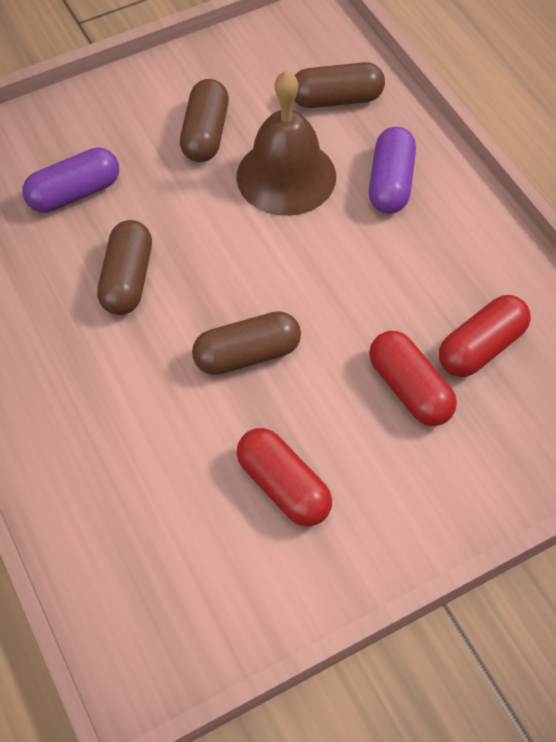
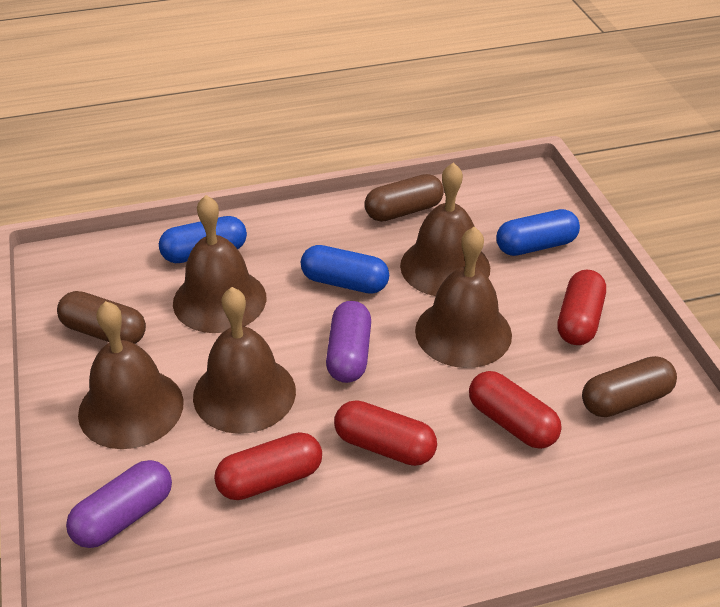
blue capsule: 0 -> 3
brown bell: 1 -> 5
brown capsule: 4 -> 3
red capsule: 3 -> 4

